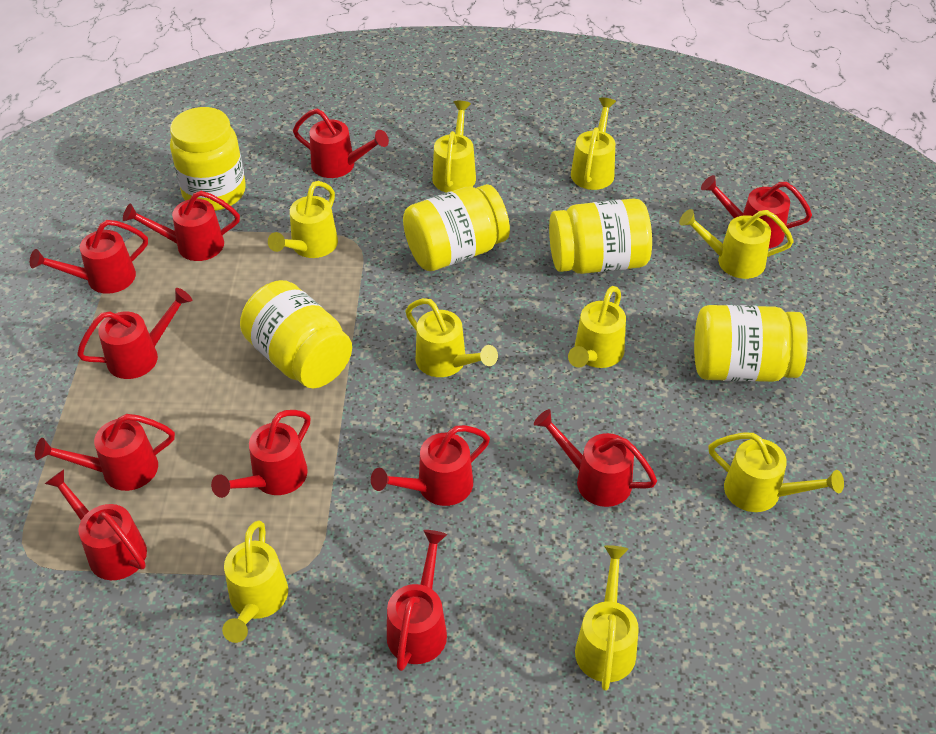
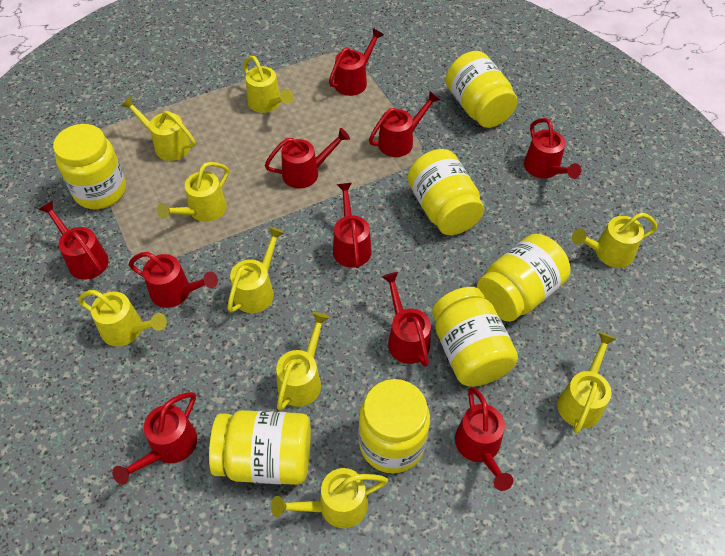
red watering can: 11 -> 10
yellow jar: 5 -> 7

